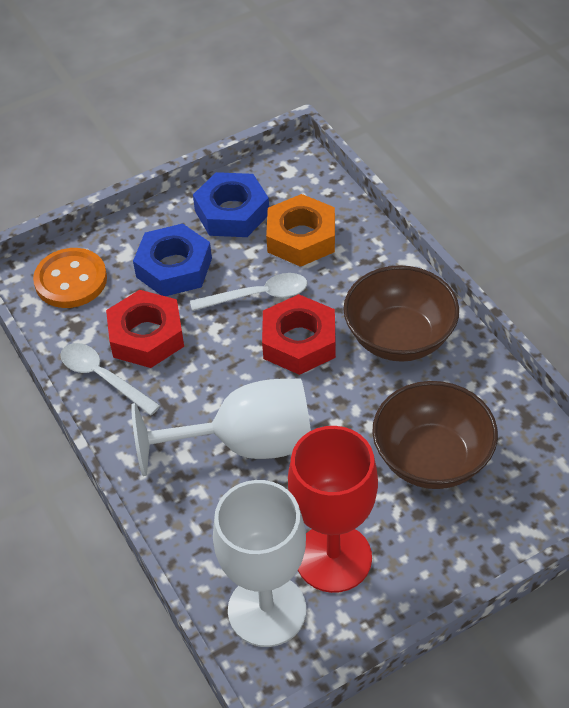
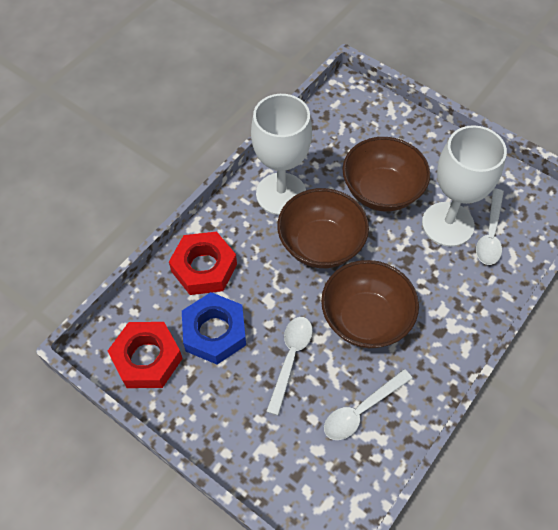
blue nut: 2 -> 1
brown bowl: 2 -> 3
orange button: 1 -> 0
orange nut: 1 -> 0
red goblet: 1 -> 0
white spoon: 2 -> 3

